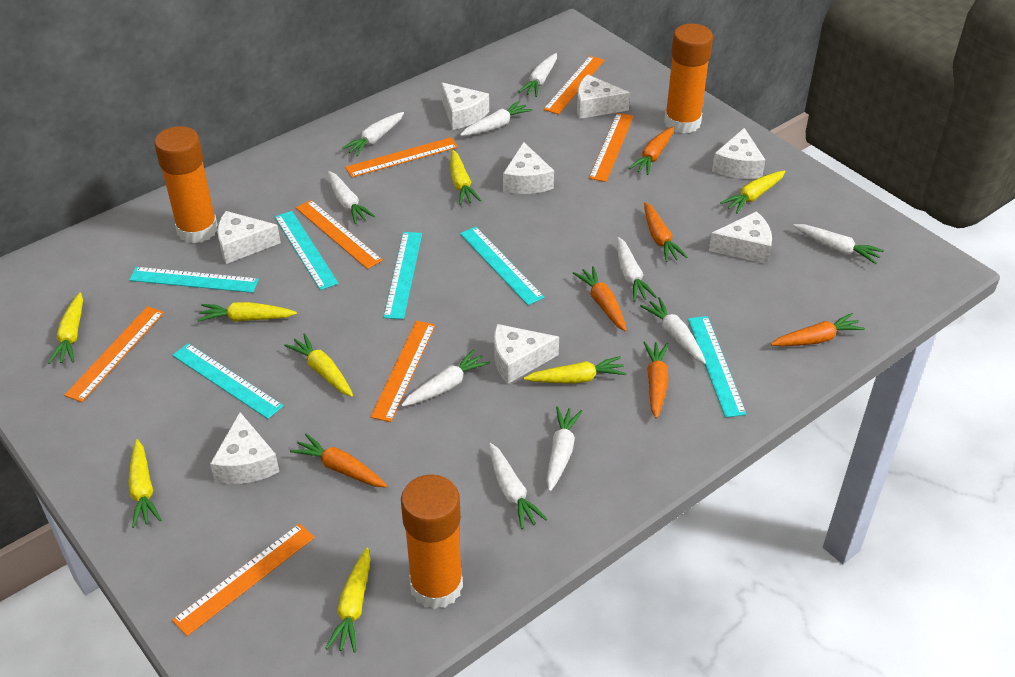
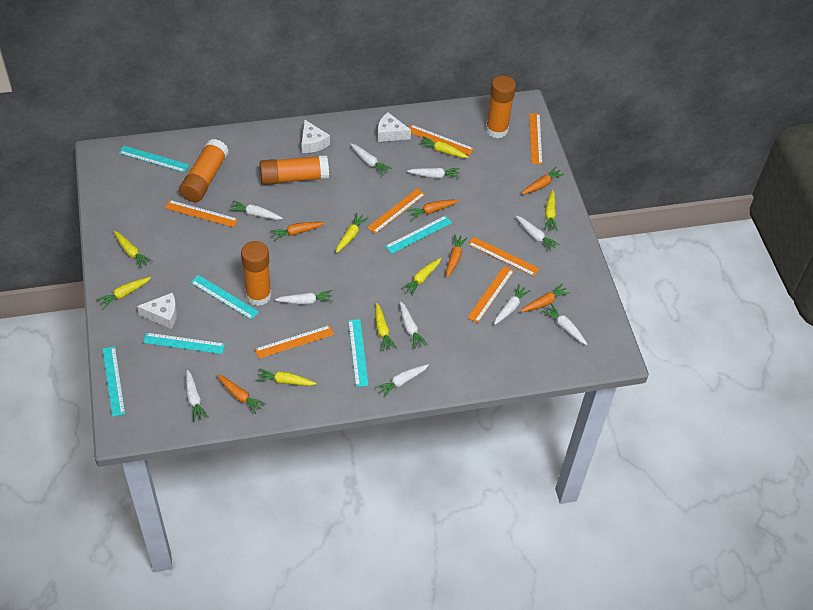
orange glue stick: 3 -> 4
white cheese: 8 -> 3

